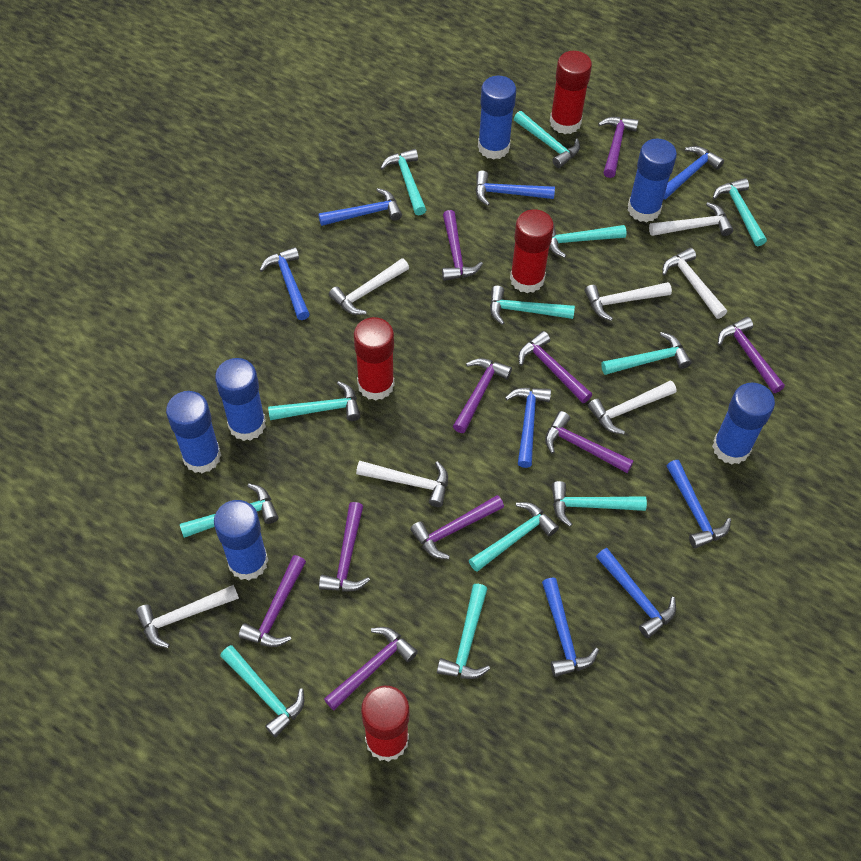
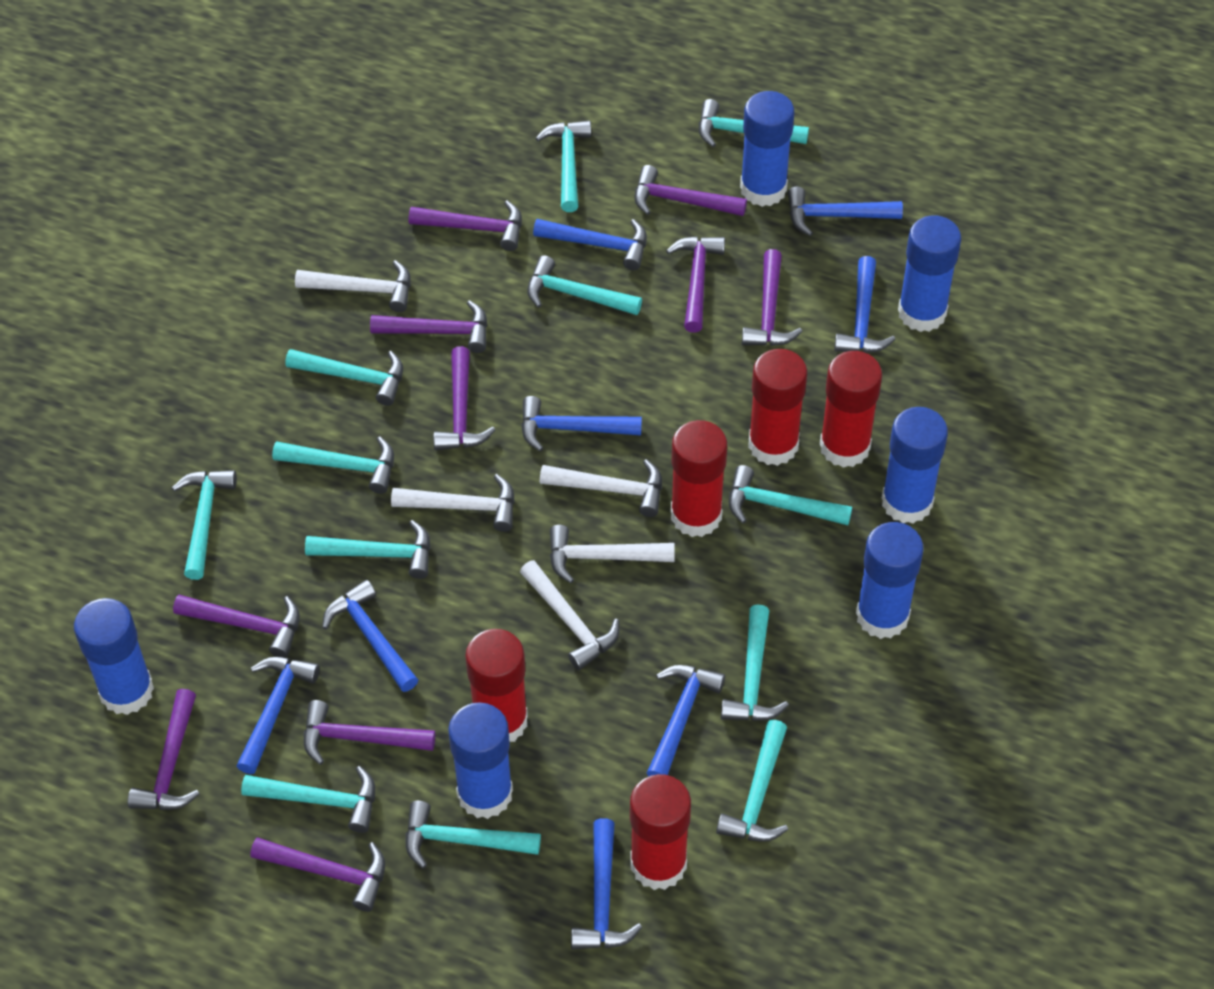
red glue stick: 4 -> 5
white hammer: 7 -> 5

